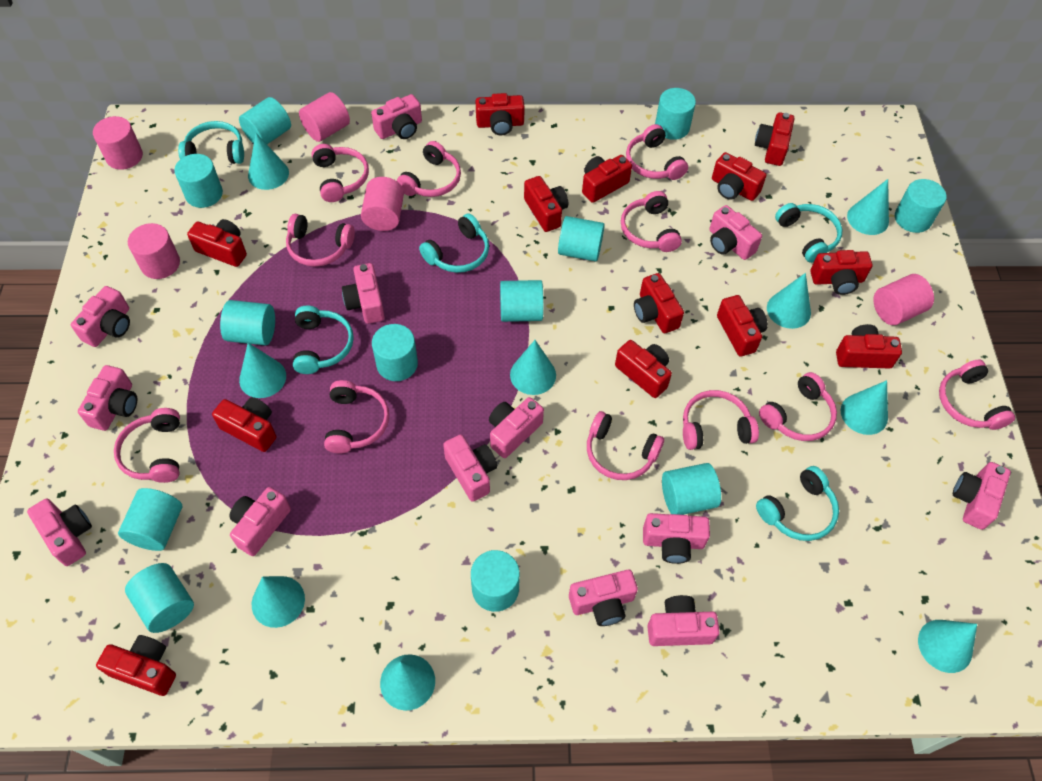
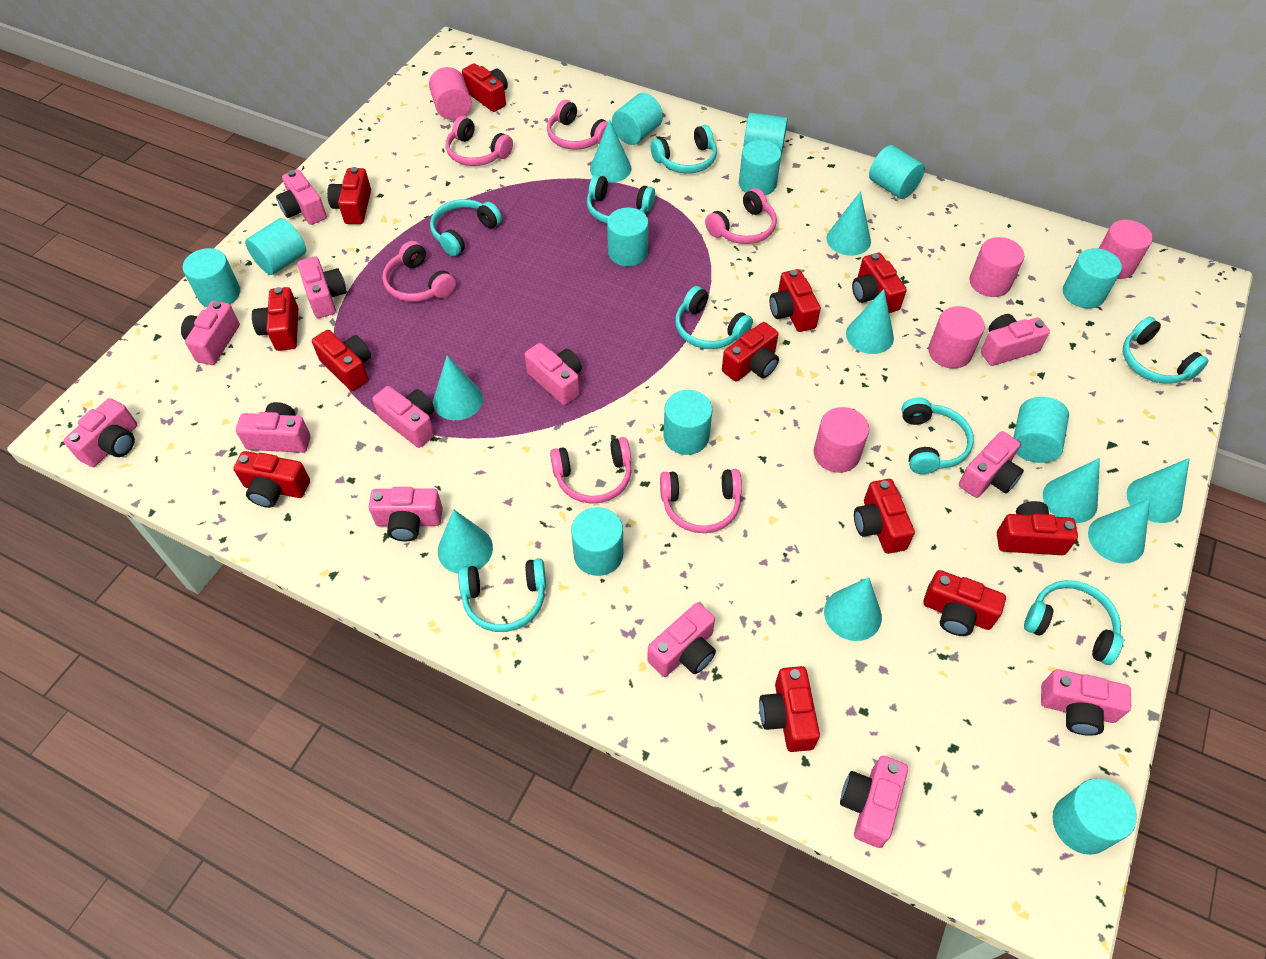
pink headphones: 11 -> 6
red camera: 13 -> 12
turquoise headphones: 5 -> 8

